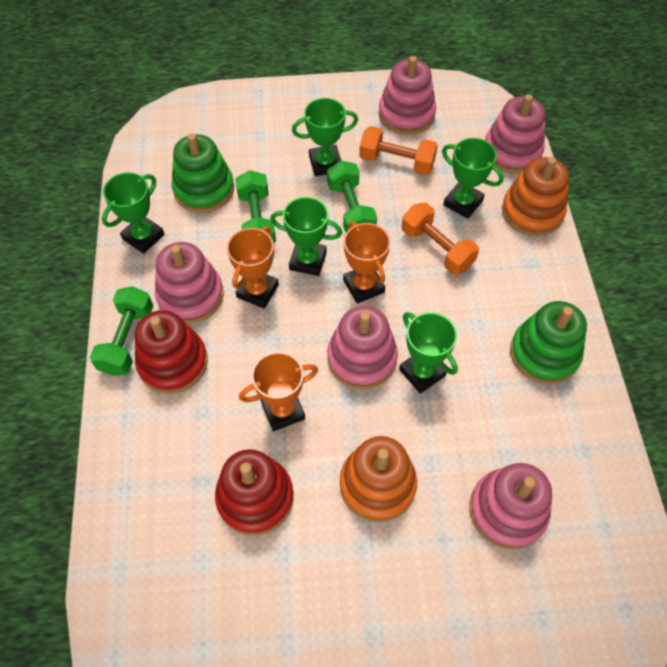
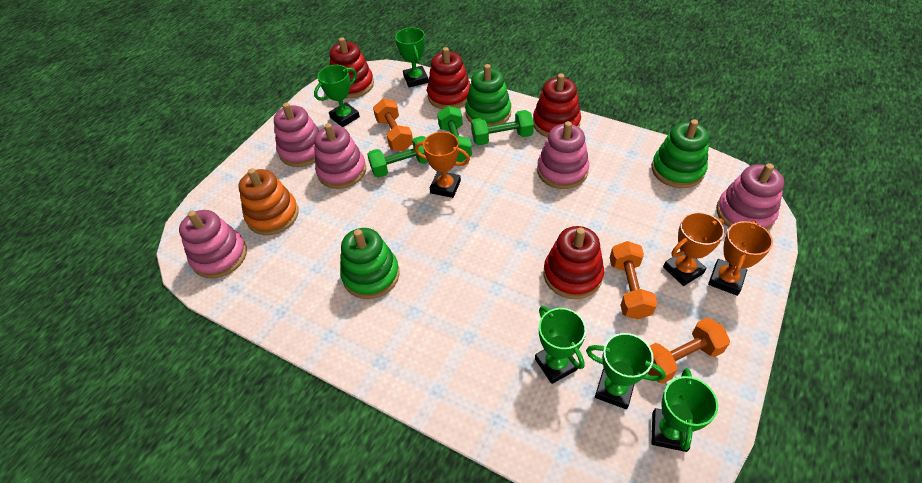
green stacking toy: 2 -> 3
orange dumbbell: 2 -> 3
orange stacking toy: 2 -> 1
red stacking toy: 2 -> 4

